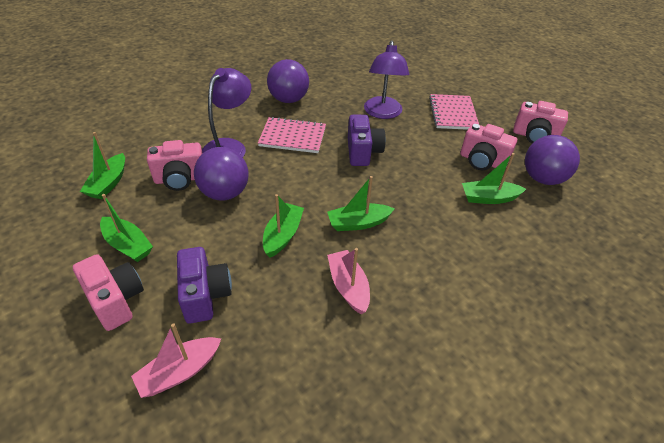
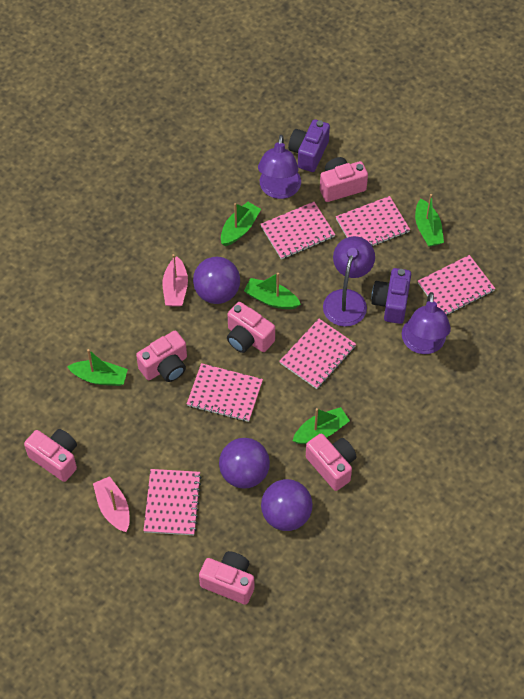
pink camera: 4 -> 6
pink notebook: 2 -> 6
purple lamp: 2 -> 3

